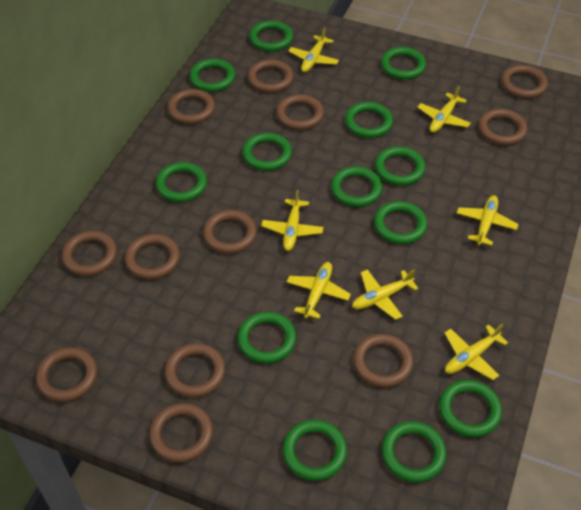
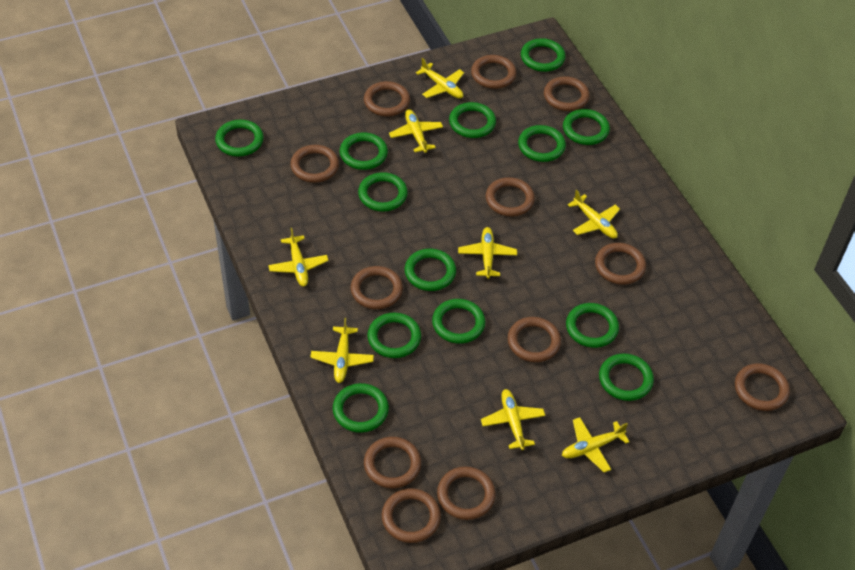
yellow plane: 7 -> 8

